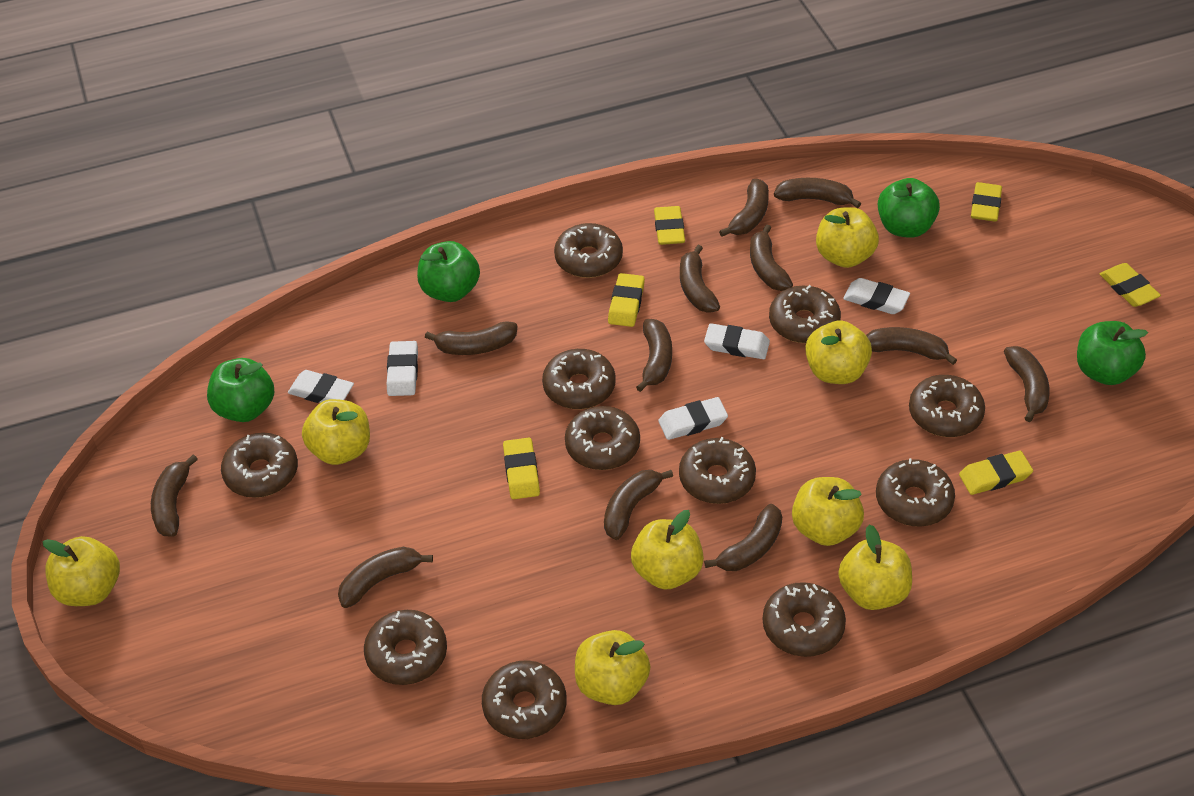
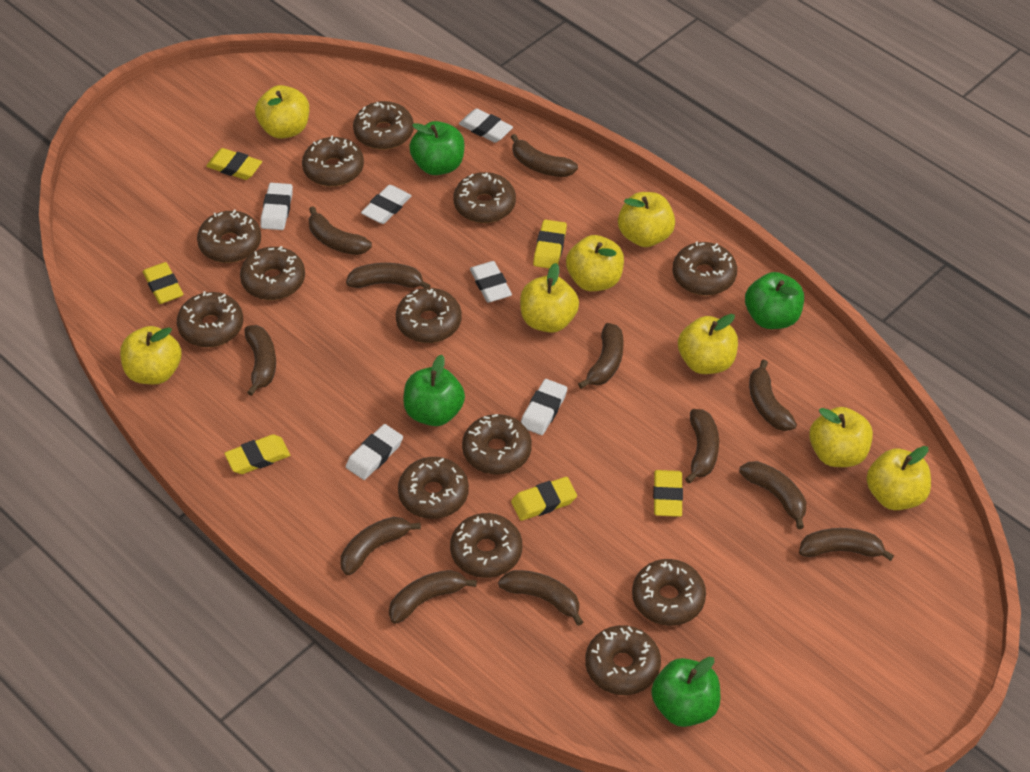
brown donut: 11 -> 13
white eraser: 5 -> 6

